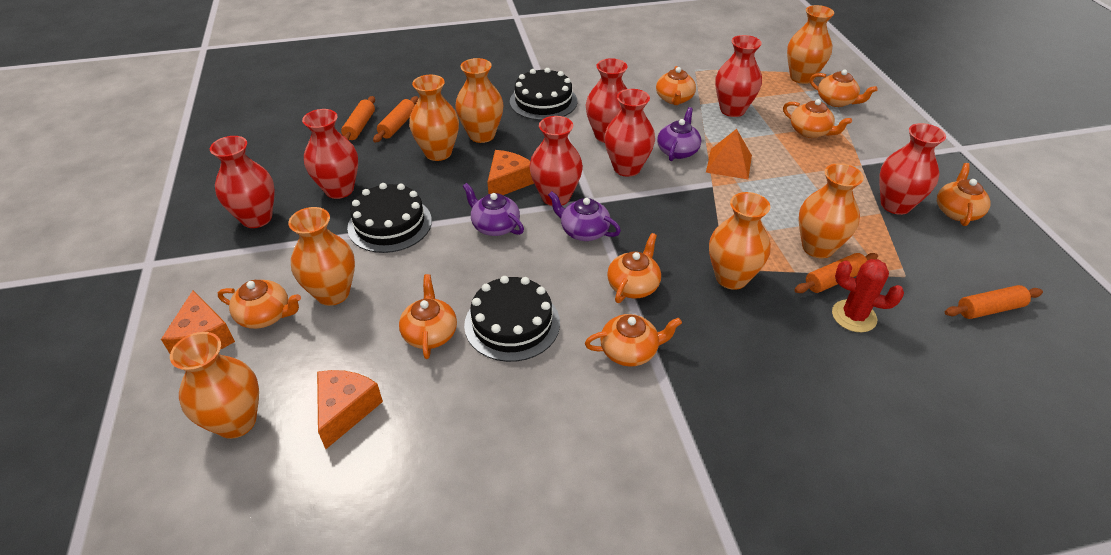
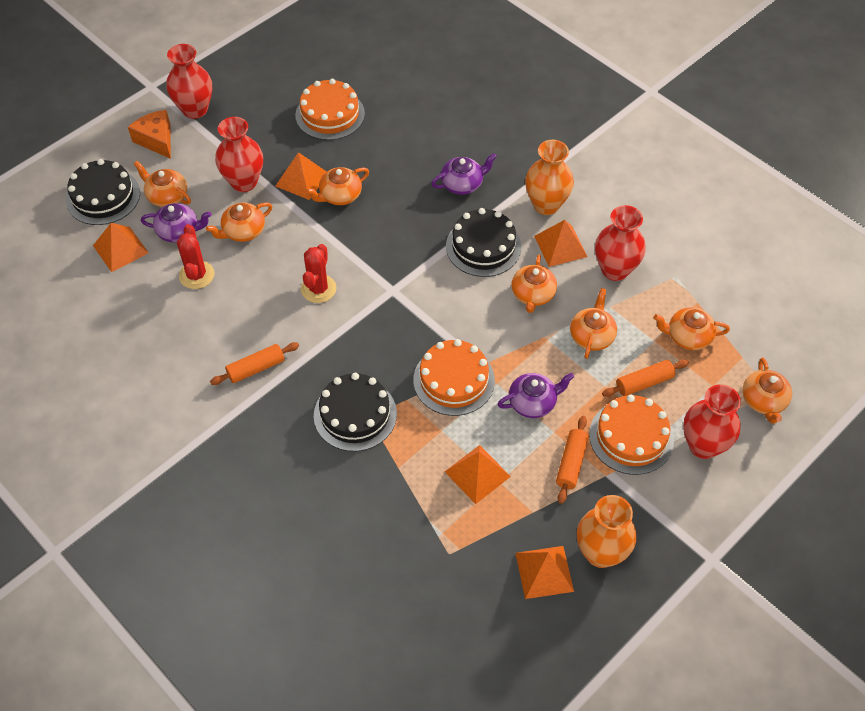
orange cake: 0 -> 3
orange cheese: 3 -> 1
orange pyramid: 1 -> 5
orange rolling pin: 4 -> 3
orange teapot: 8 -> 7
orange vase: 7 -> 2
red cactus: 1 -> 2
red vase: 7 -> 4

